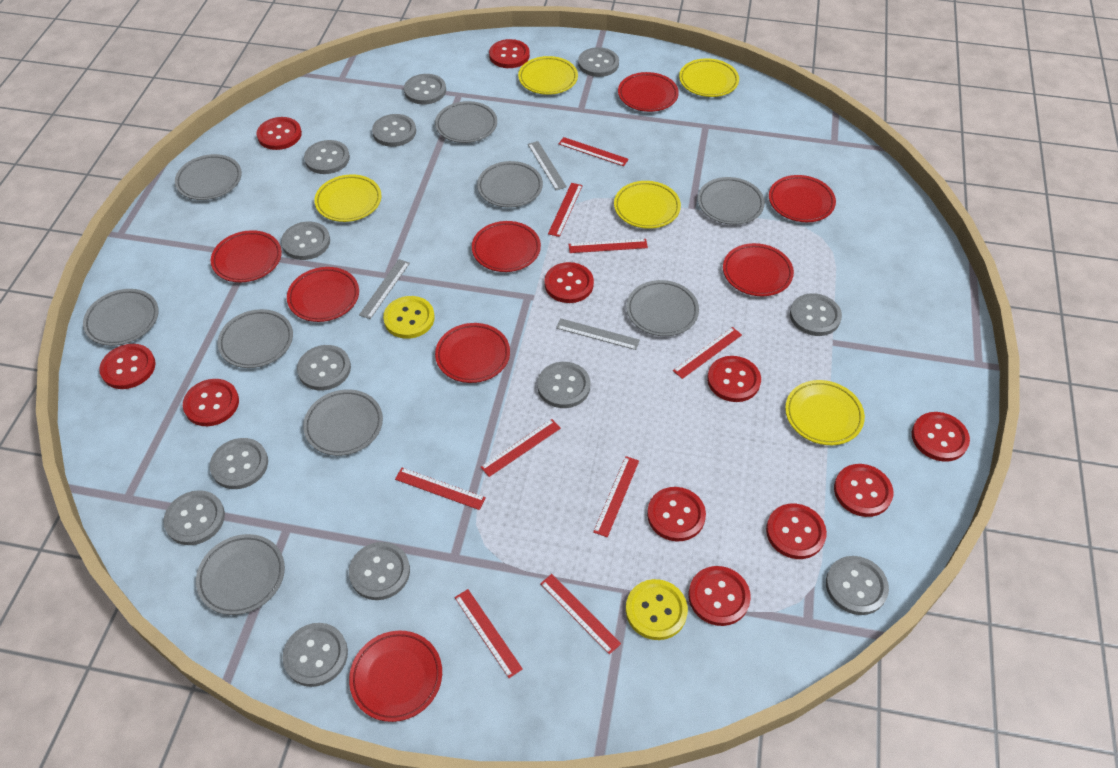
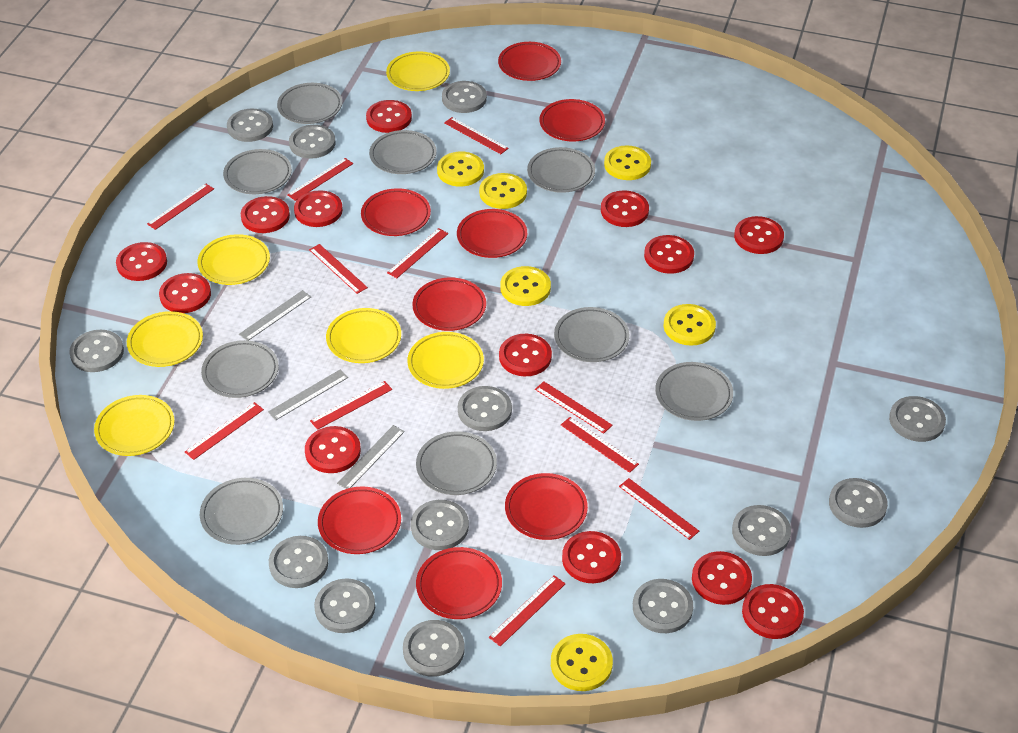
red button: 11 -> 13
red ruler: 9 -> 11
yellow button: 2 -> 6
yellow plate: 5 -> 6

